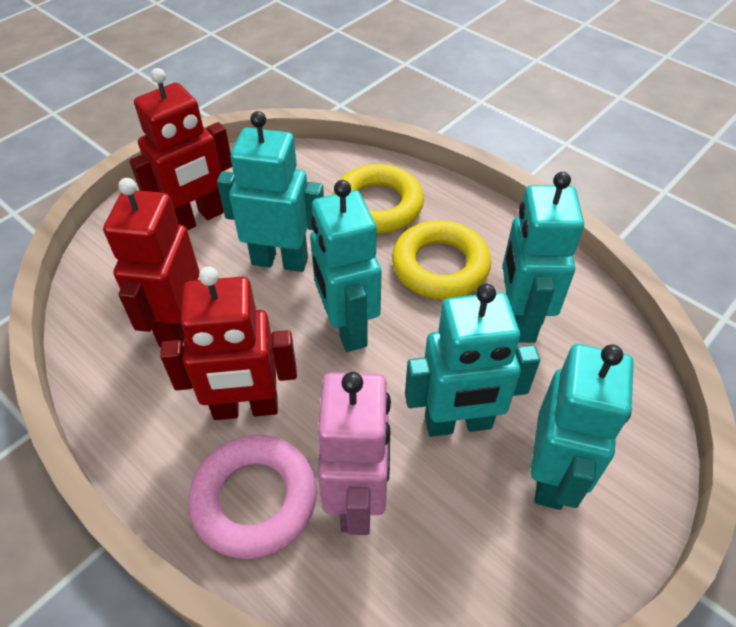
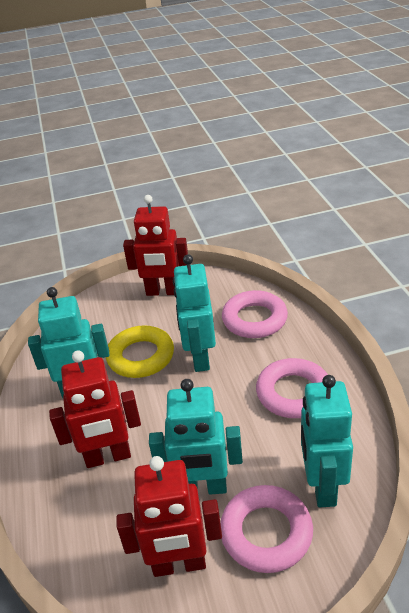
pink ring: 1 -> 3
pink robot: 1 -> 0
turquoise robot: 5 -> 4
yellow ring: 2 -> 1

